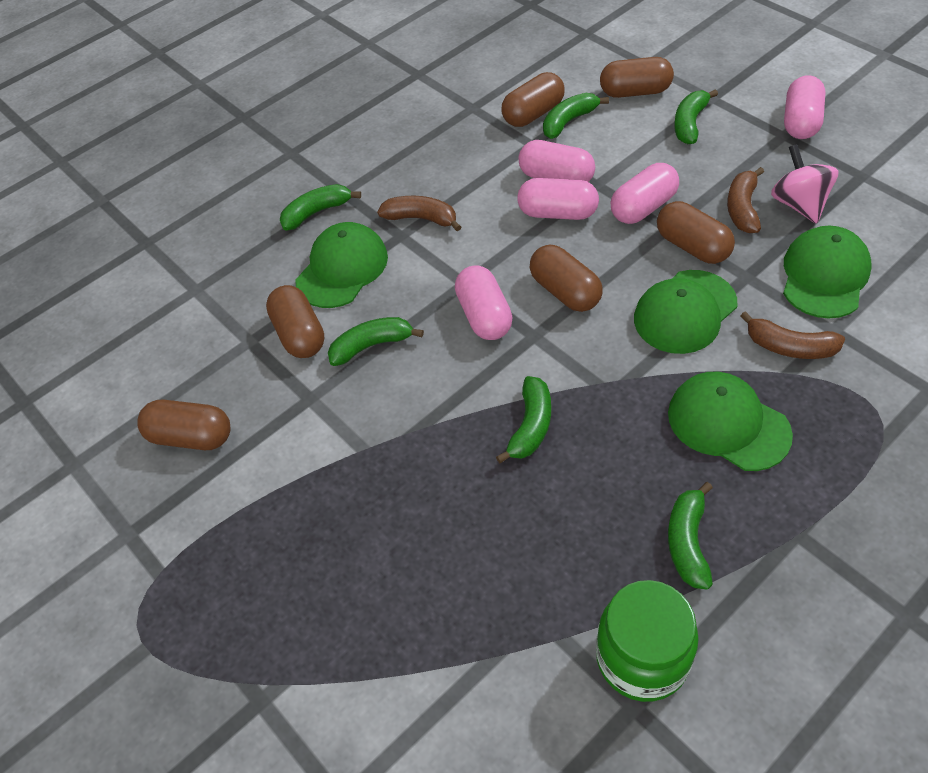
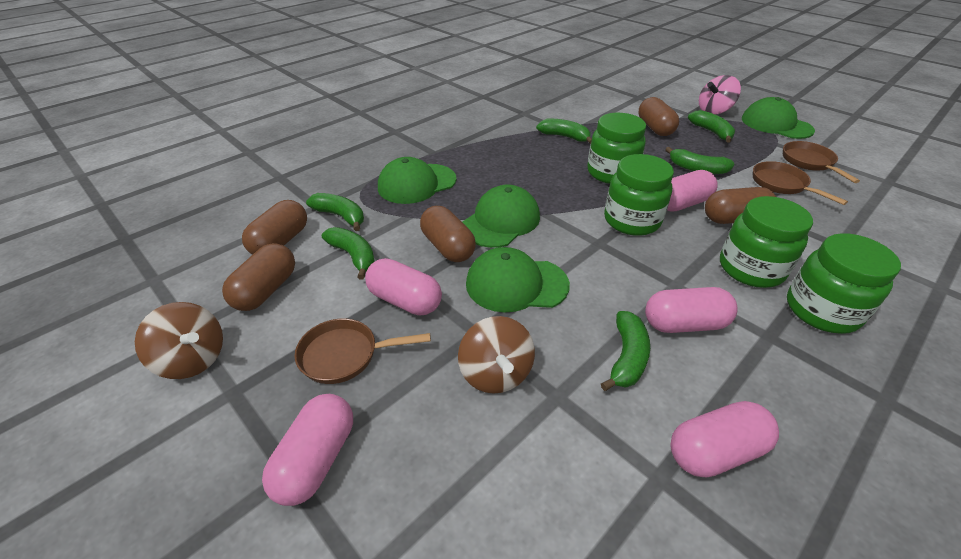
brown banana: 3 -> 0
brown capsule: 6 -> 5
brown pan: 0 -> 3
brown spinning top: 0 -> 2
green jar: 1 -> 4

